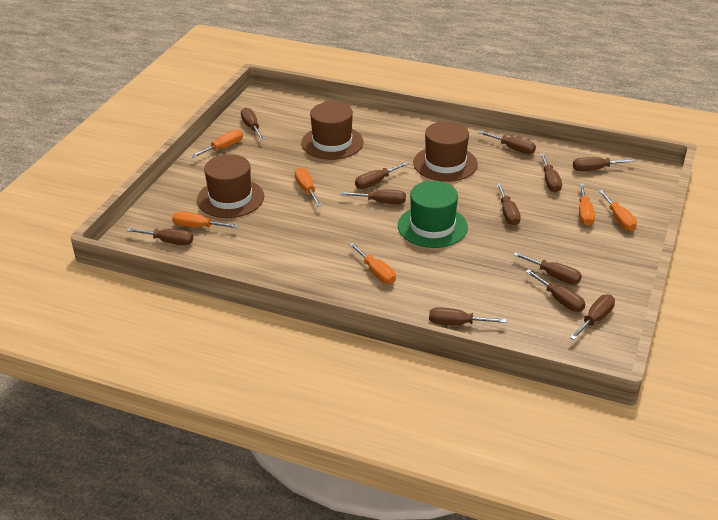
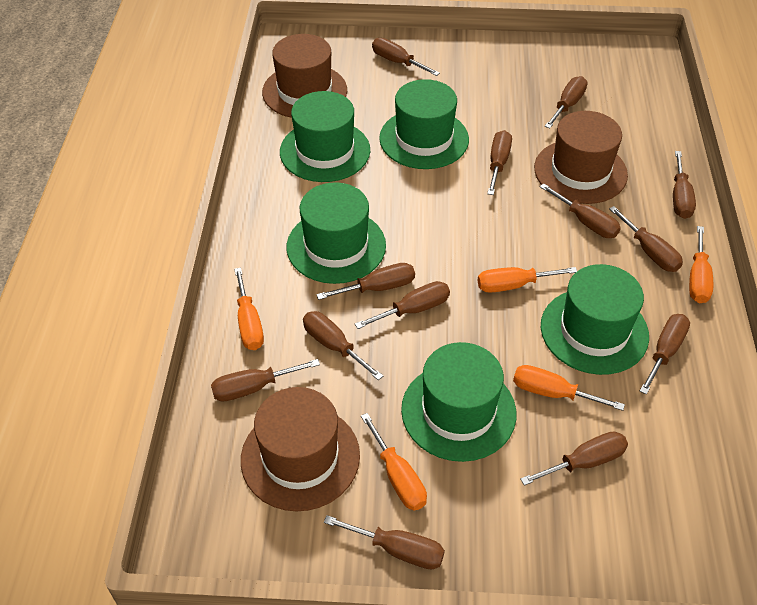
brown screwdriver: 12 -> 13
green hat: 1 -> 5
orange screwdriver: 6 -> 5

